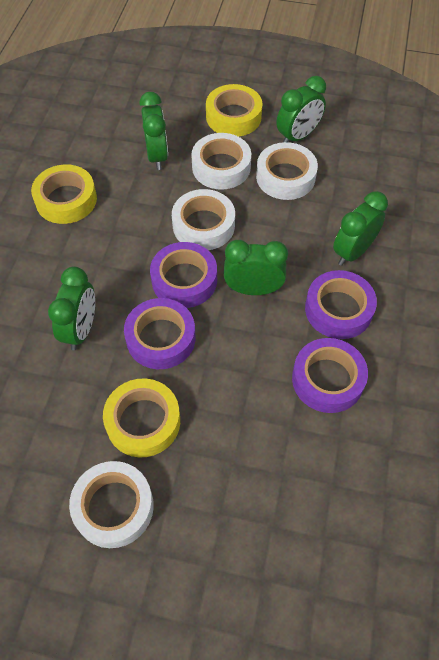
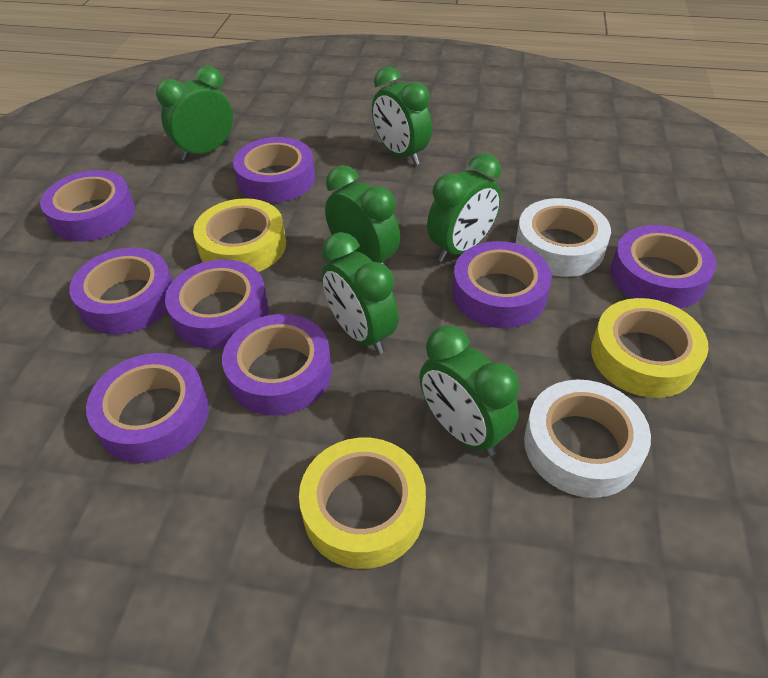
green clock: 5 -> 6
purple tape: 4 -> 8
white tape: 4 -> 2

